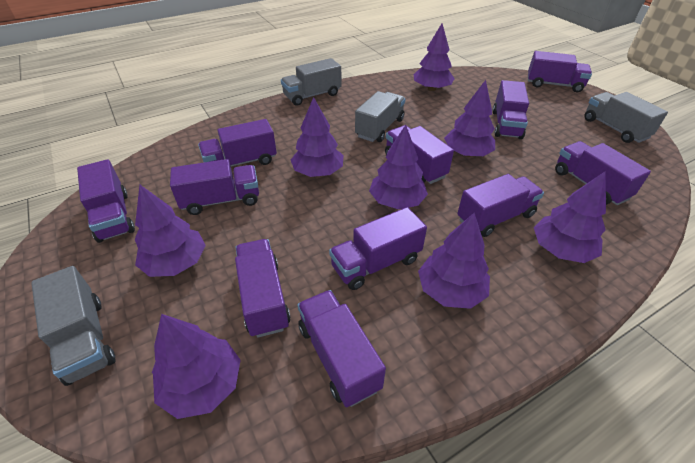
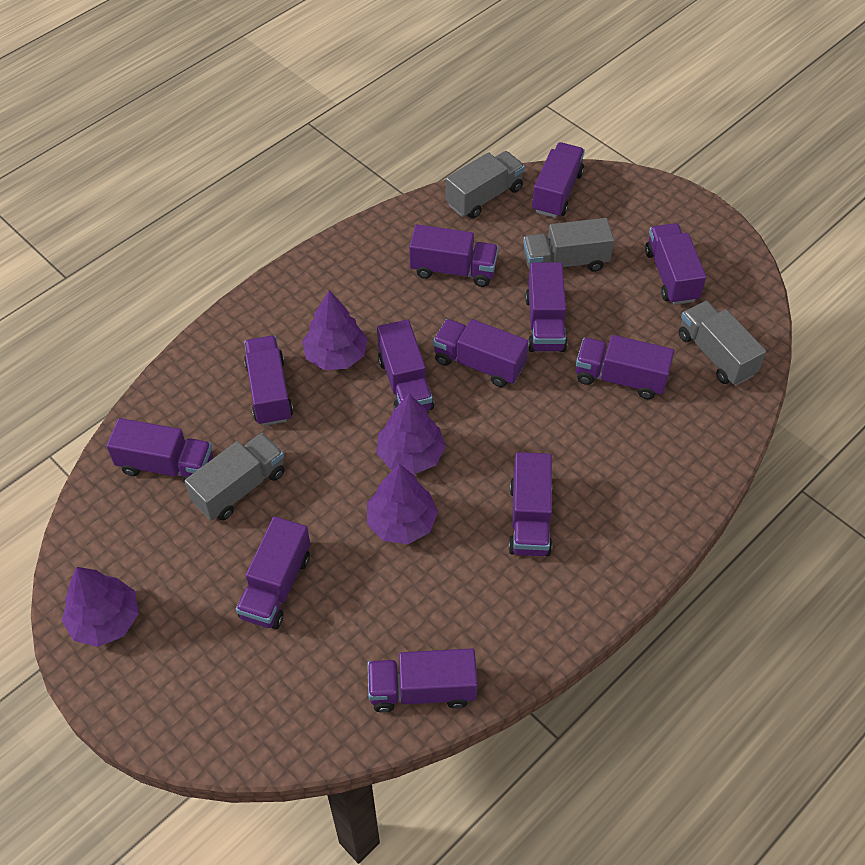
purple tree: 8 -> 4
purple truck: 11 -> 12

